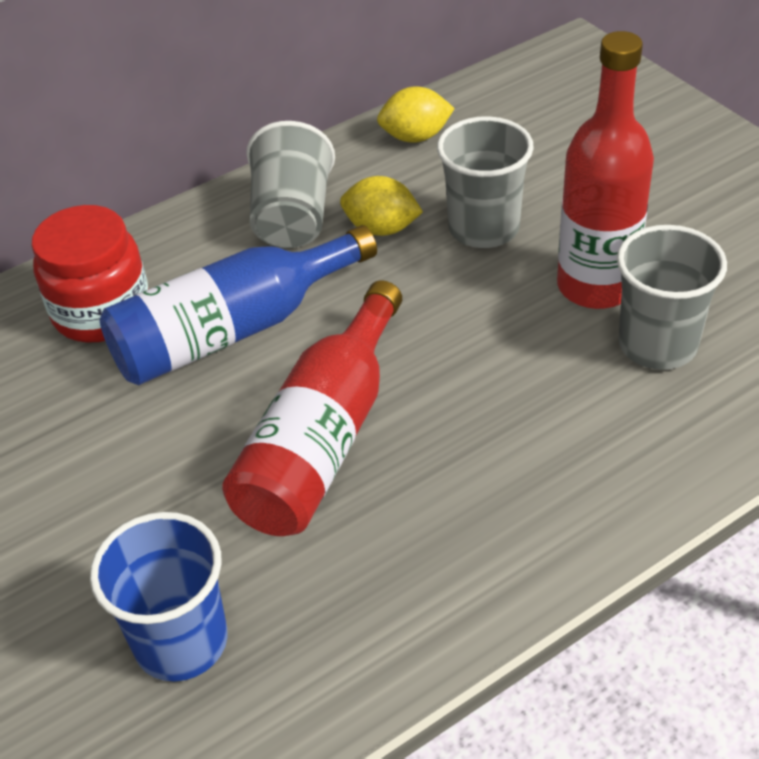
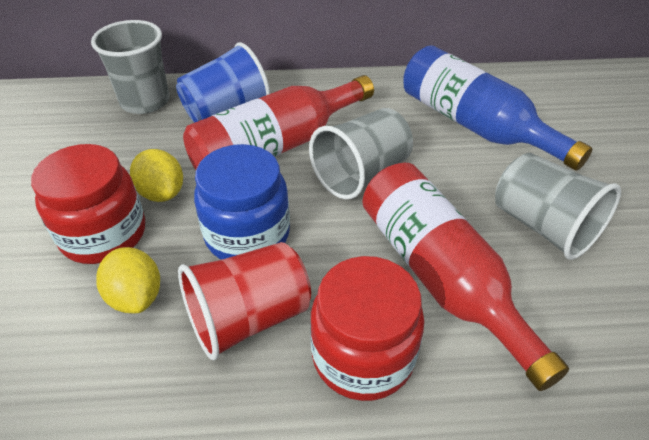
blue jar: 0 -> 1
red cup: 0 -> 1
red jar: 1 -> 2

